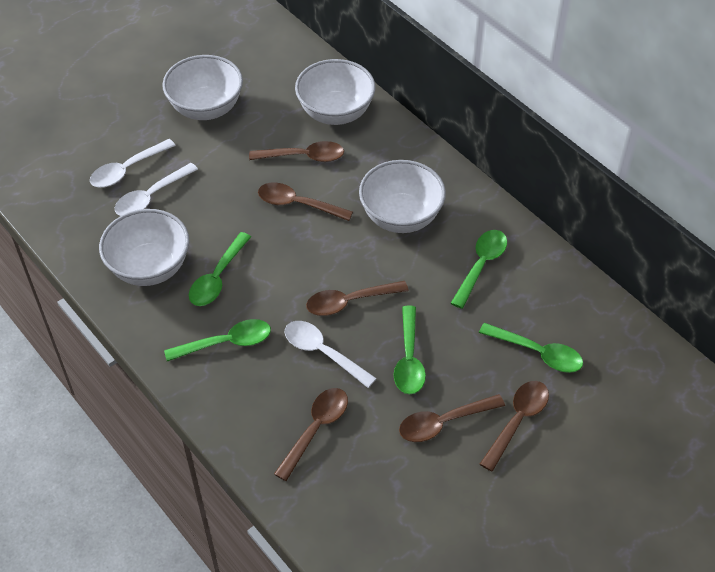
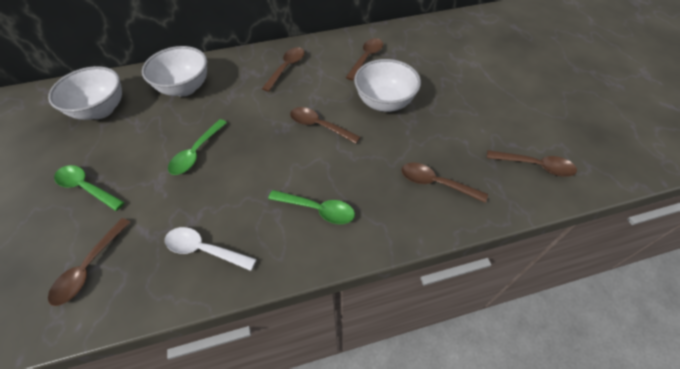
green spoon: 5 -> 3
white bowl: 4 -> 3
white spoon: 3 -> 1

